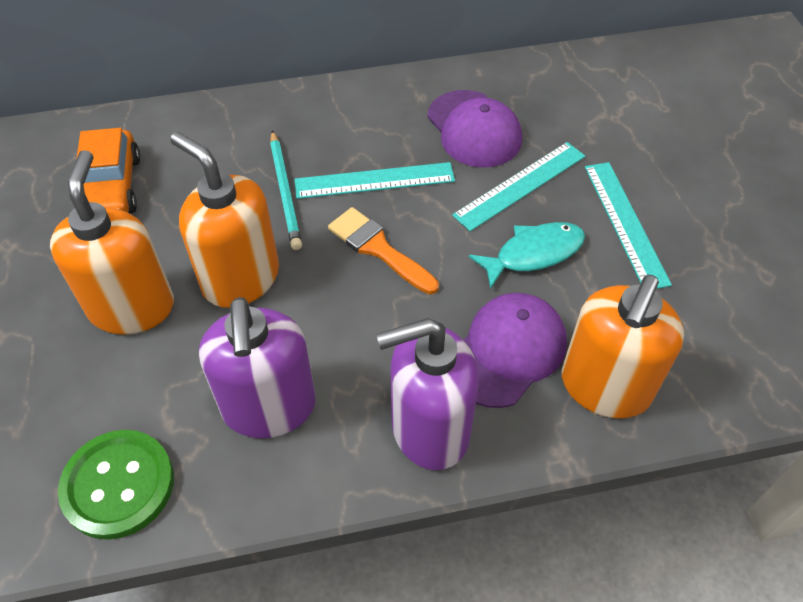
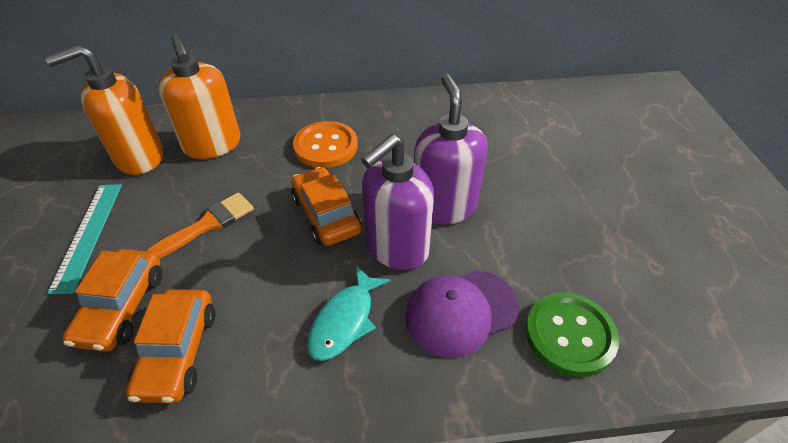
orange button: 0 -> 1
orange car: 1 -> 3
orange soap dispenser: 3 -> 2
purple cap: 2 -> 1
turquoise pencil: 1 -> 0
turquoise ruler: 3 -> 1

